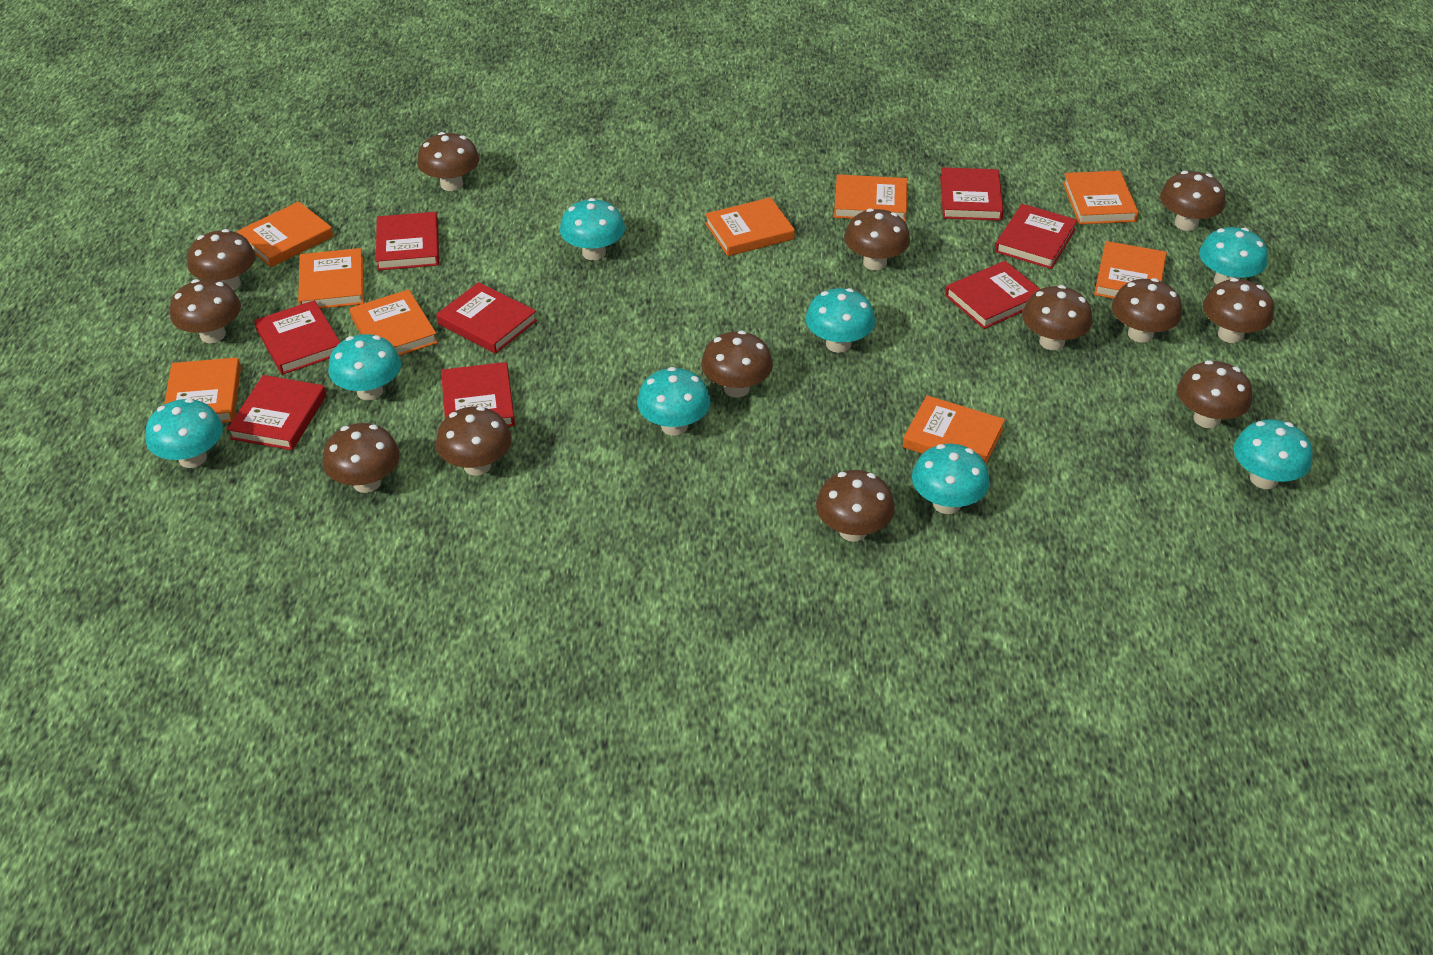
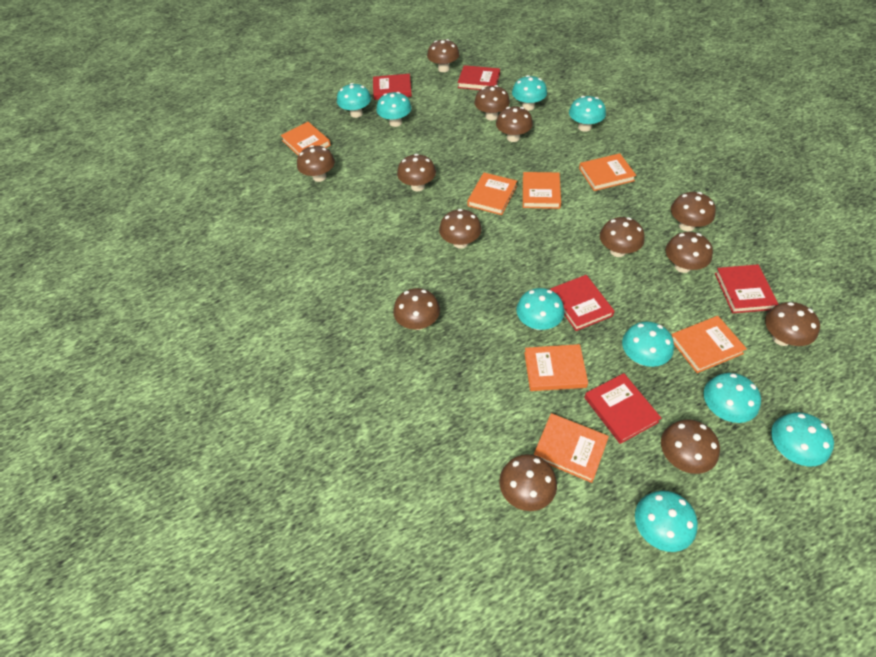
orange book: 9 -> 7
red book: 8 -> 5
turquoise mushroom: 8 -> 9

